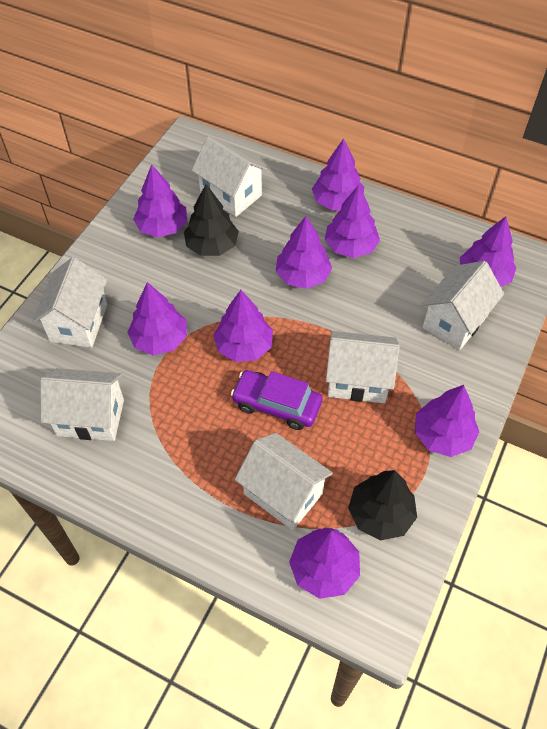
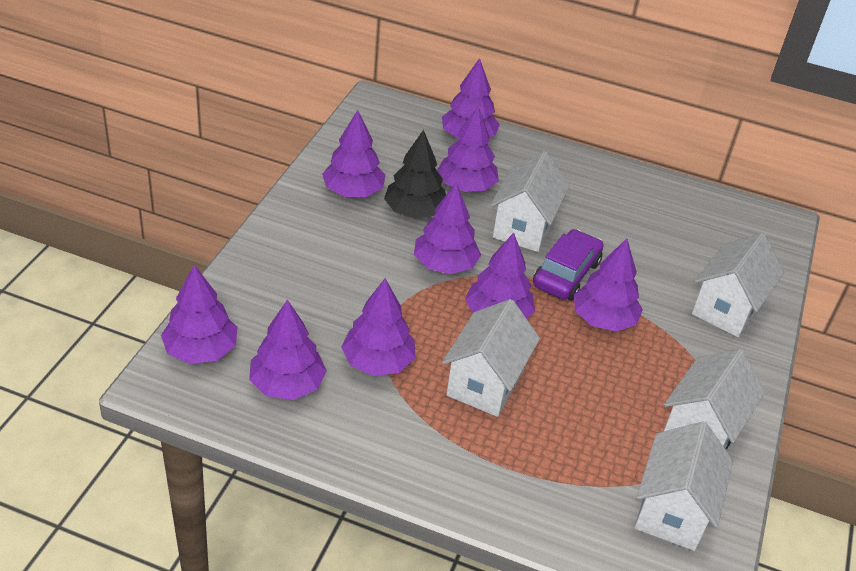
black tree: 2 -> 1
white house: 6 -> 5

